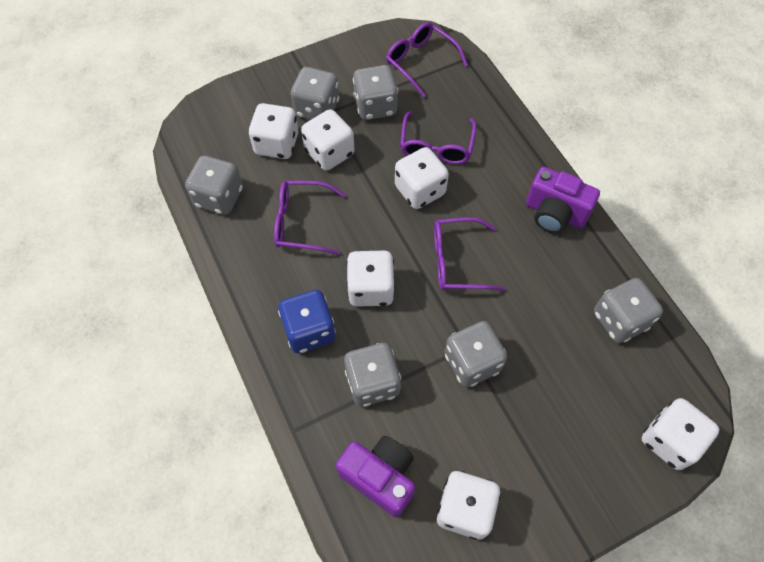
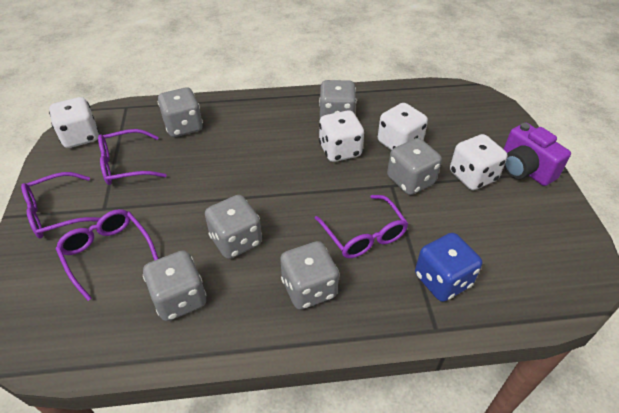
purple camera: 2 -> 1
white dice: 6 -> 4

